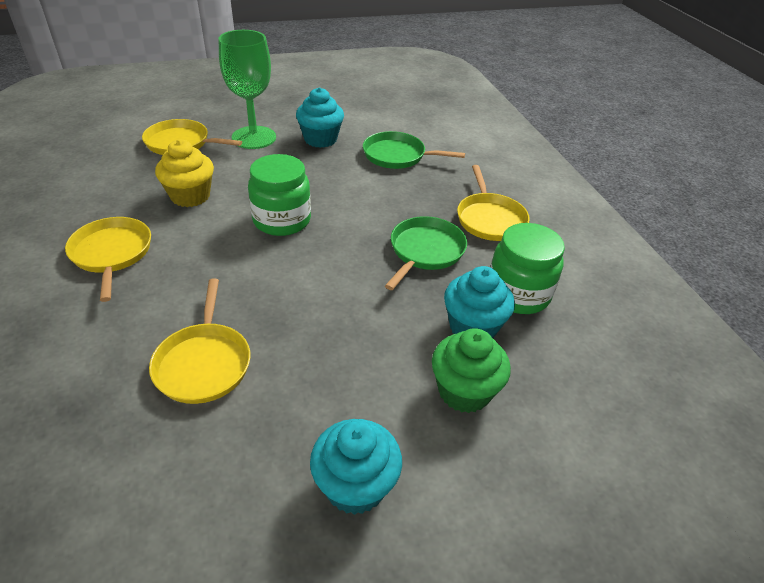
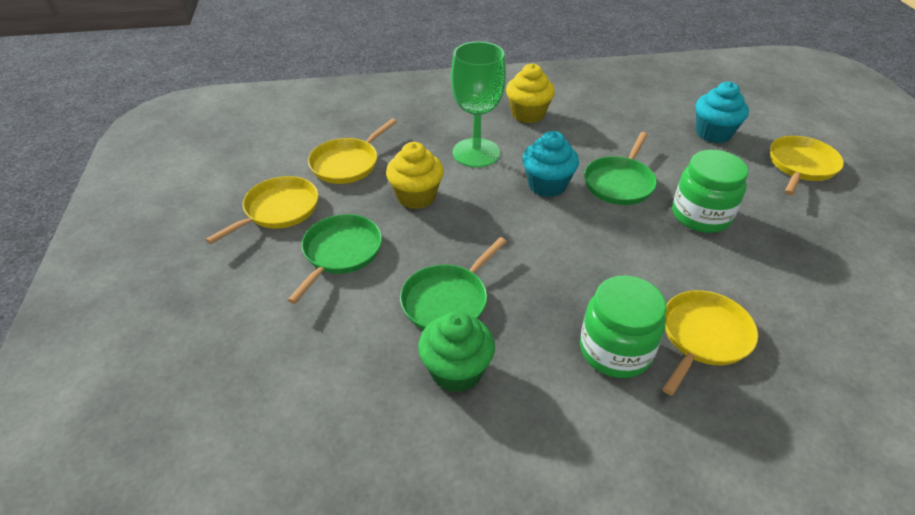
green pan: 2 -> 3
turquoise cupcake: 3 -> 2
yellow cupcake: 1 -> 2

